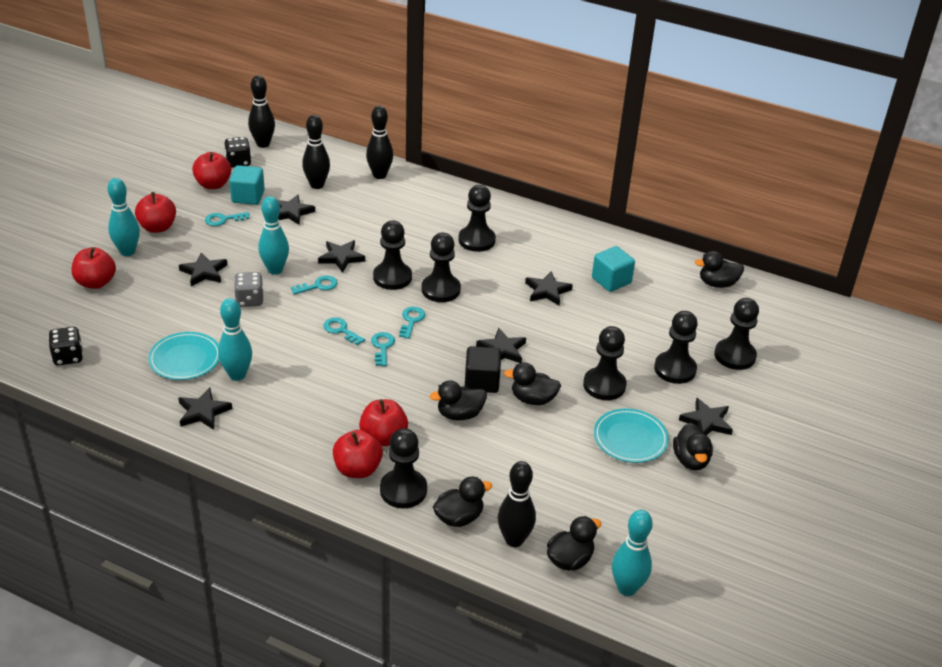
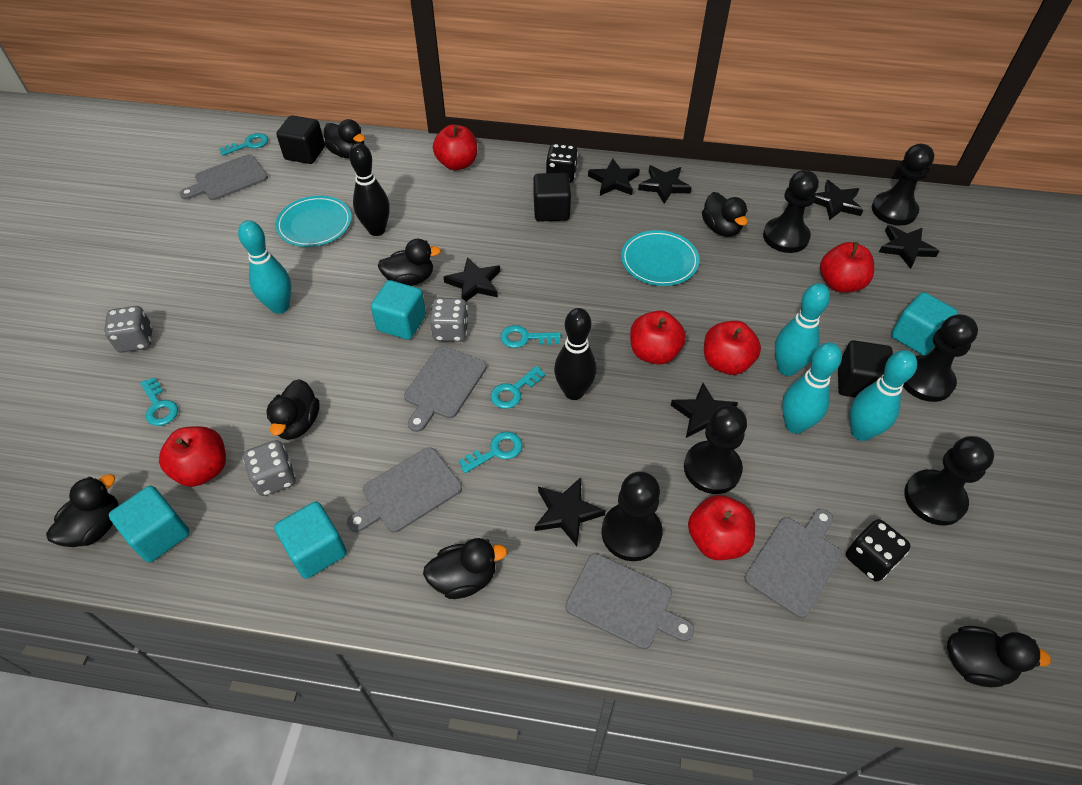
black bowling pin: 4 -> 2
black cube: 1 -> 3
black duck: 6 -> 7
black pawn: 7 -> 6
grey cutting board: 0 -> 5
grey dice: 1 -> 3
red apple: 5 -> 6
turquoise cube: 2 -> 4

